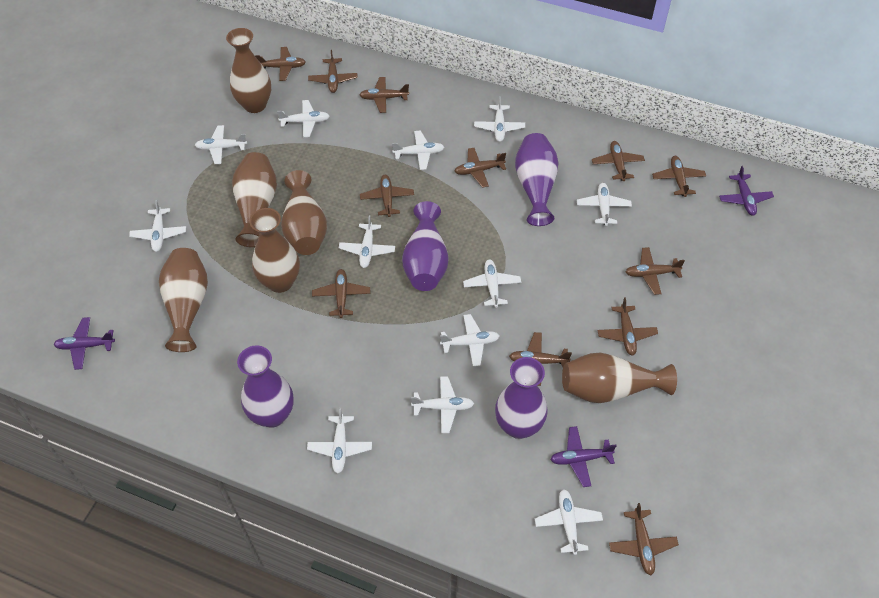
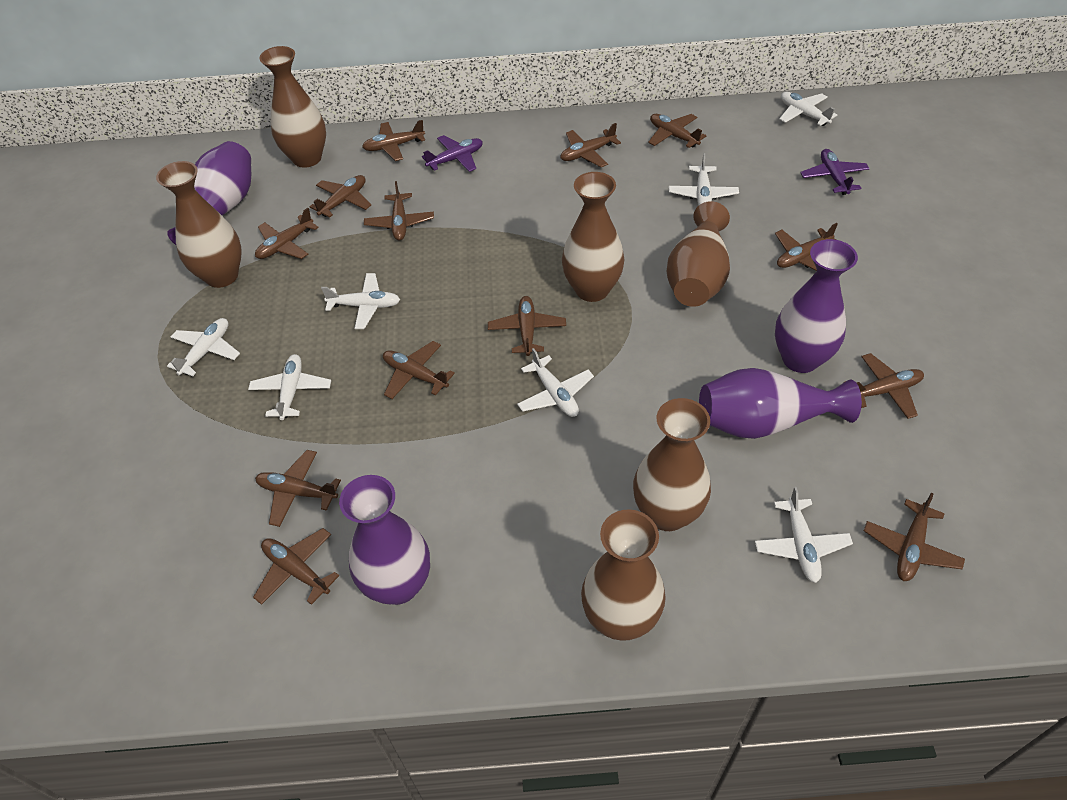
brown plane: 12 -> 13
purple plane: 3 -> 2
white plane: 12 -> 7

